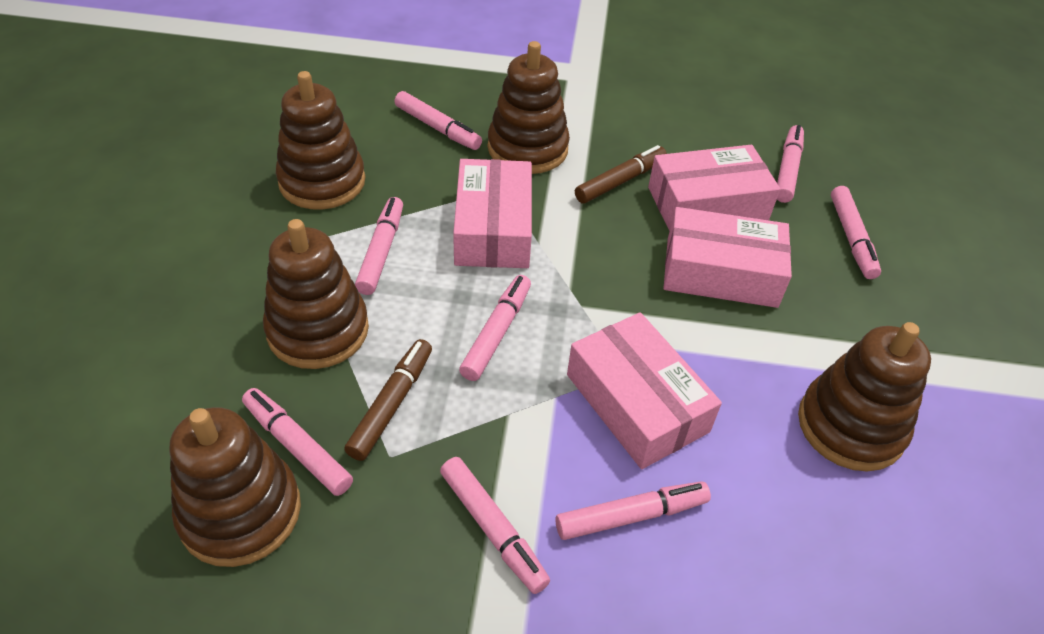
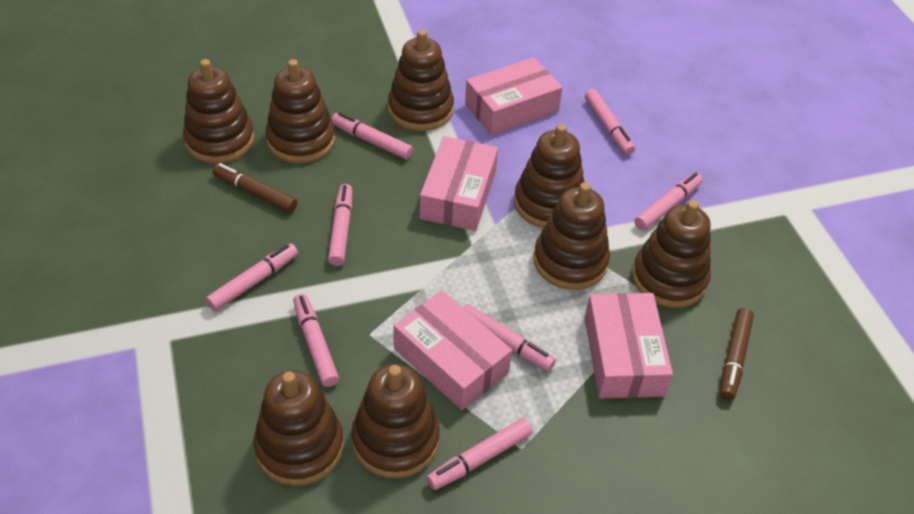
brown stacking toy: 5 -> 8

